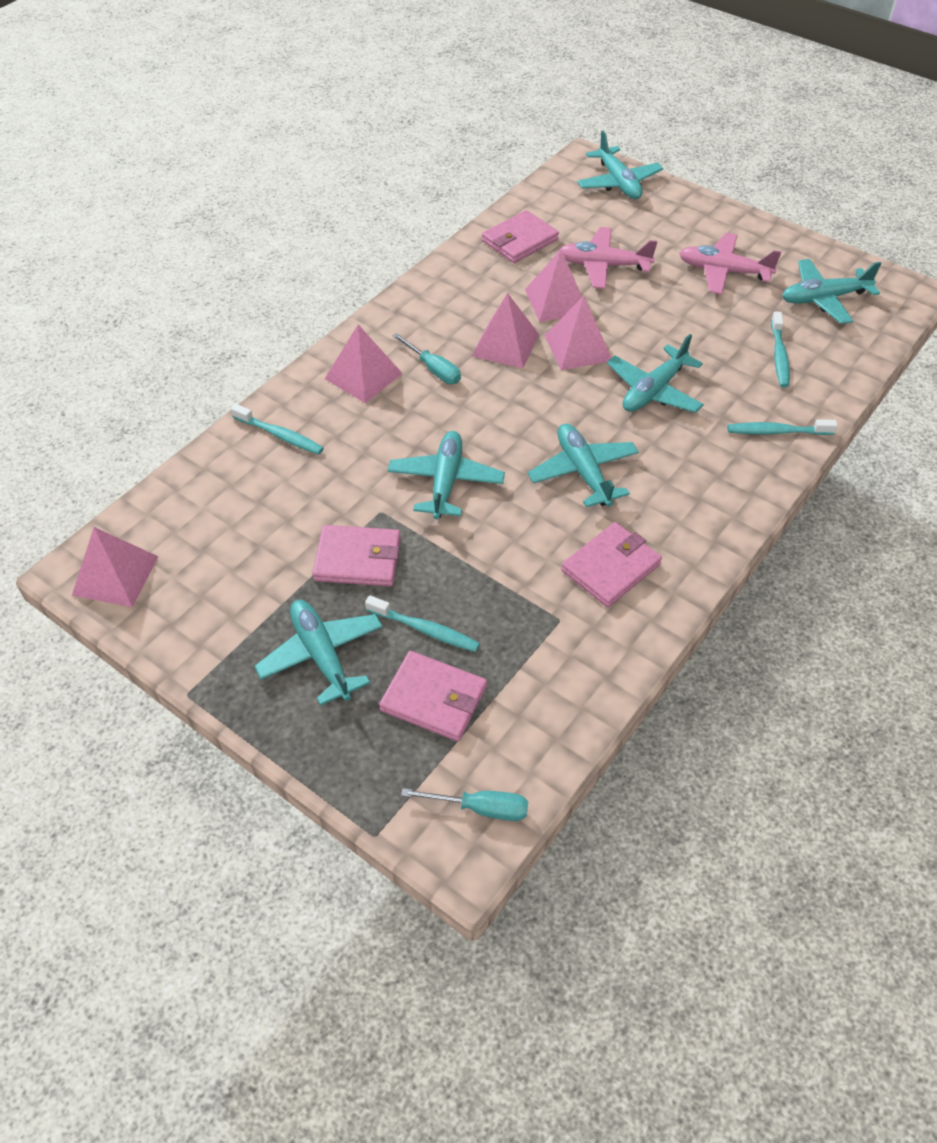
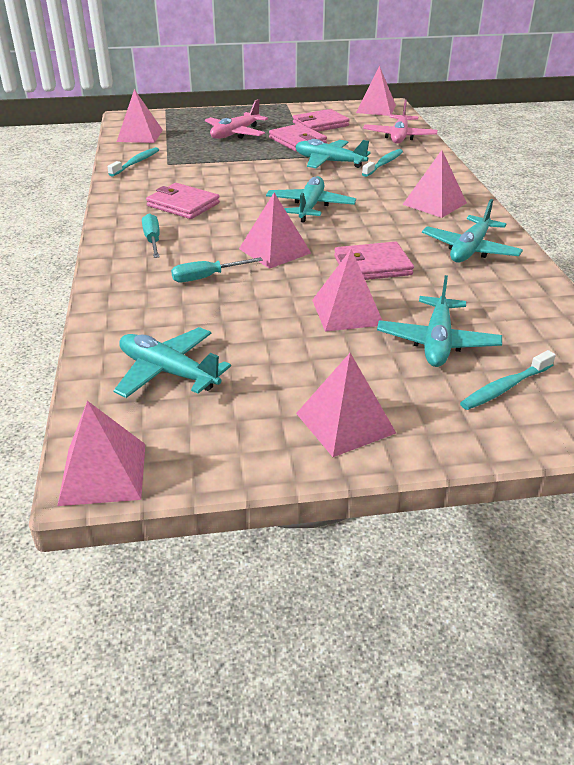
pink pyramid: 5 -> 7
turquoise plane: 6 -> 5
turquoise toothbrush: 4 -> 3

